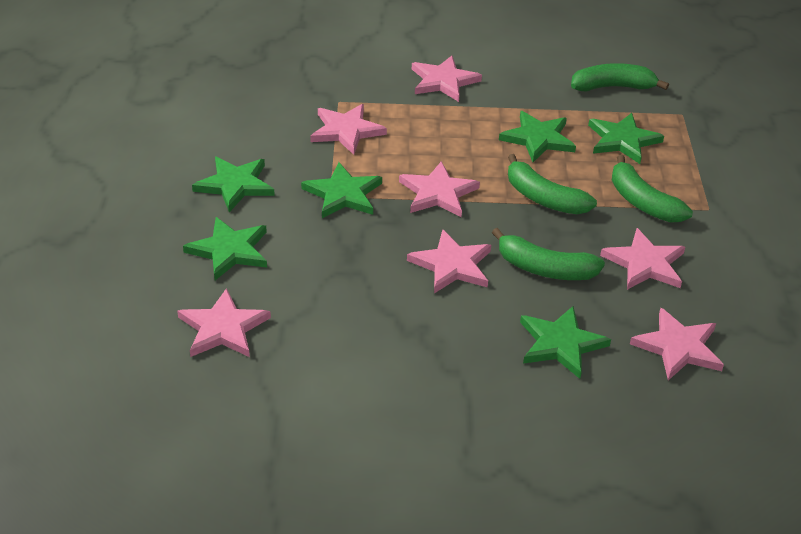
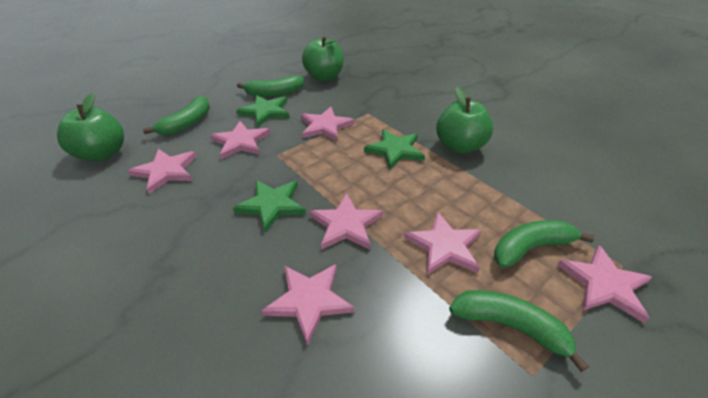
green apple: 0 -> 3
green star: 6 -> 3

